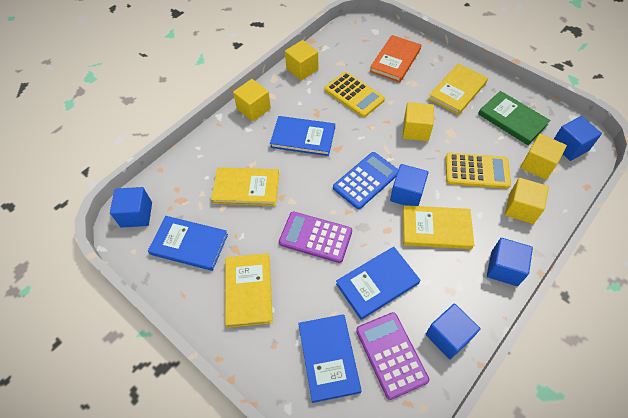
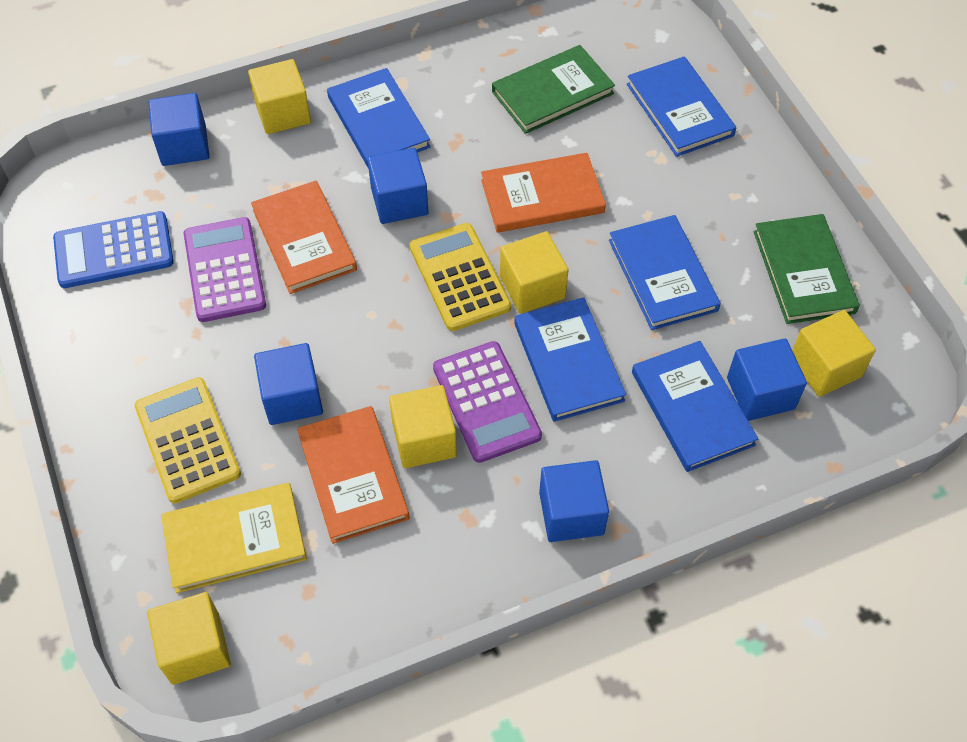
blue book: 4 -> 5
green book: 1 -> 2
orange book: 1 -> 3
yellow book: 4 -> 1

